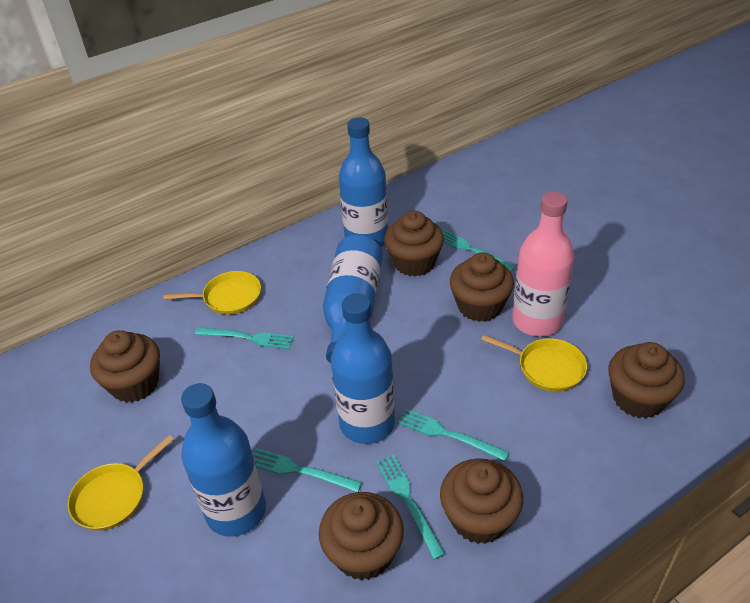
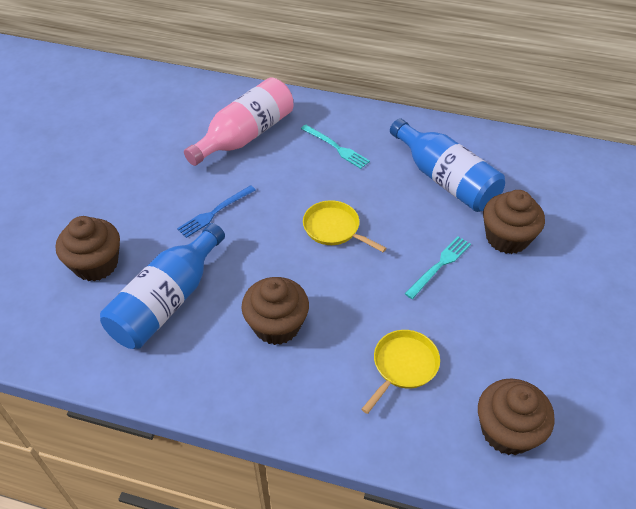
blue bottle: 4 -> 2
blue fork: 0 -> 1
brown cupcake: 6 -> 4
turquoise fork: 5 -> 2
yellow pan: 3 -> 2

